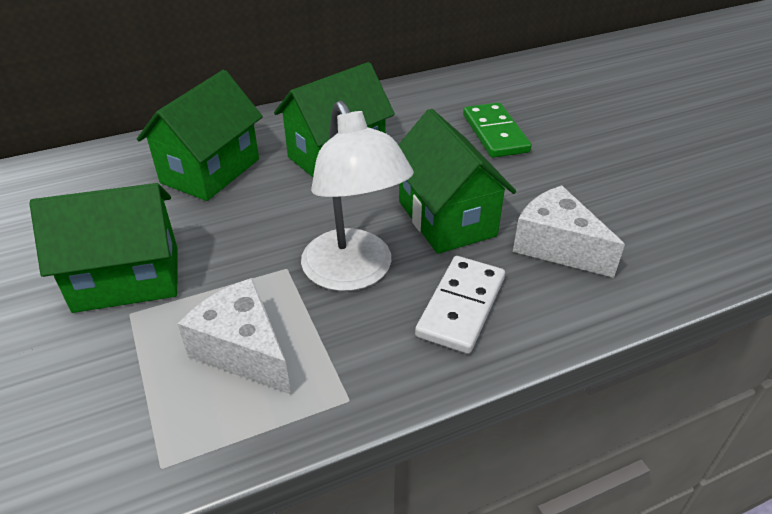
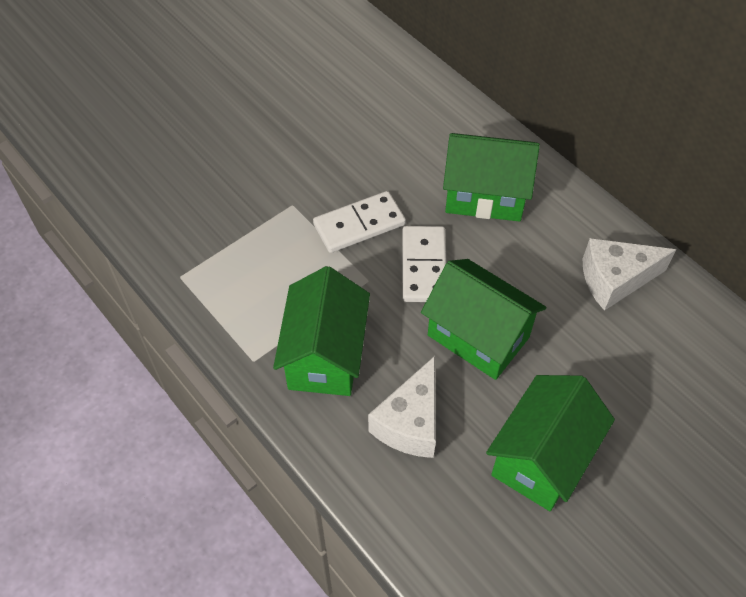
green domino: 1 -> 0
white domino: 1 -> 2
white lamp: 1 -> 0

